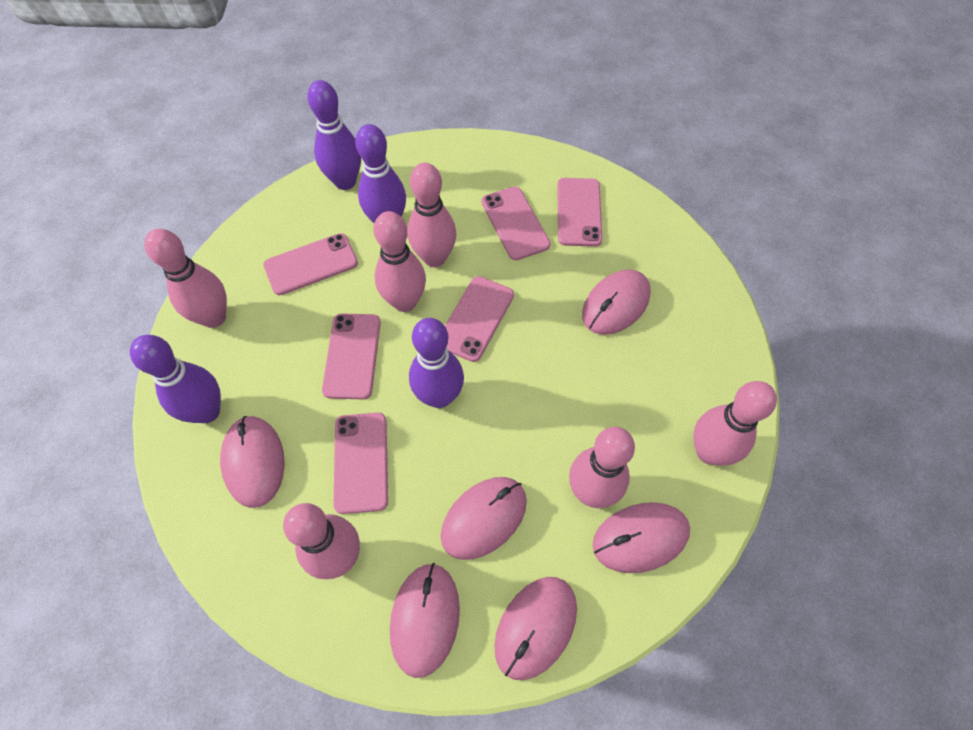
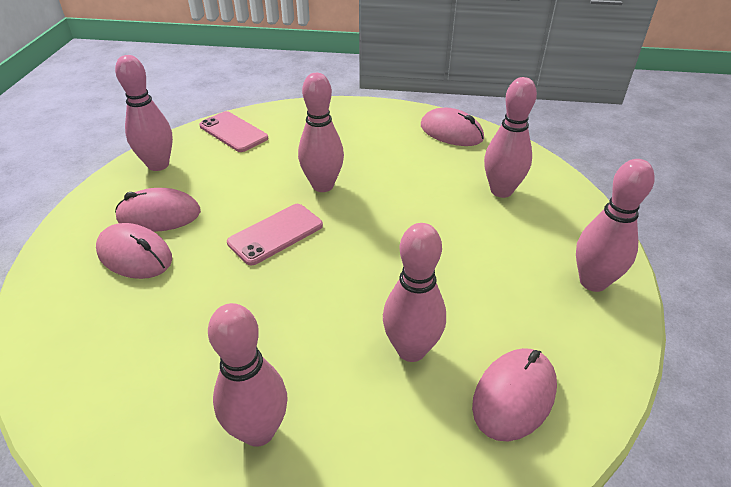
pink mouse: 6 -> 4
pink phone: 6 -> 2
purple bowling pin: 4 -> 0

